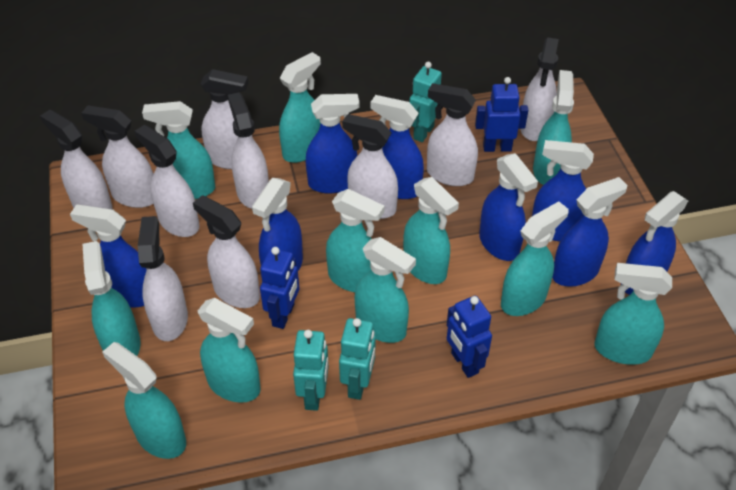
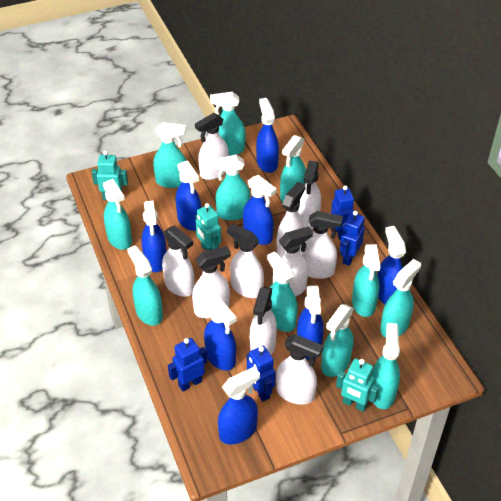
blue robot: 3 -> 4

